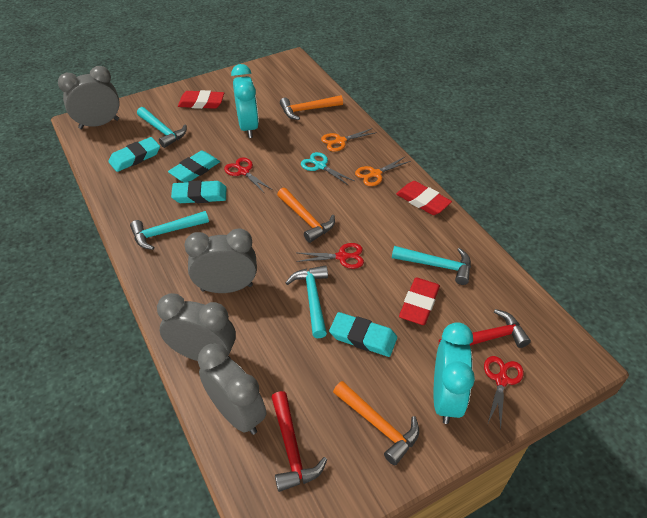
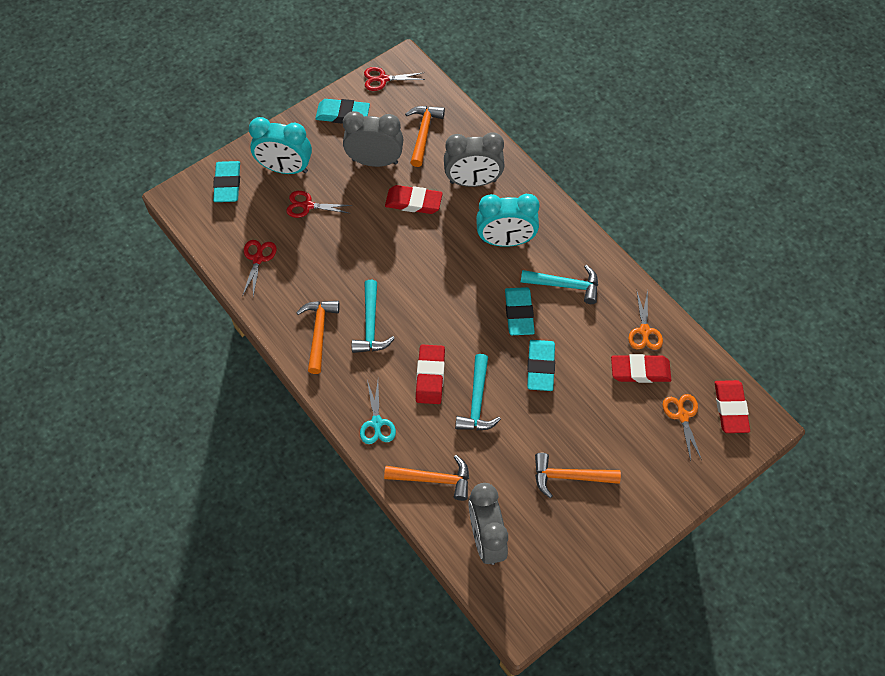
grey clock: 4 -> 3
orange hammer: 3 -> 4
red eraser: 3 -> 4
red hammer: 2 -> 0
turquoise hammer: 4 -> 3

